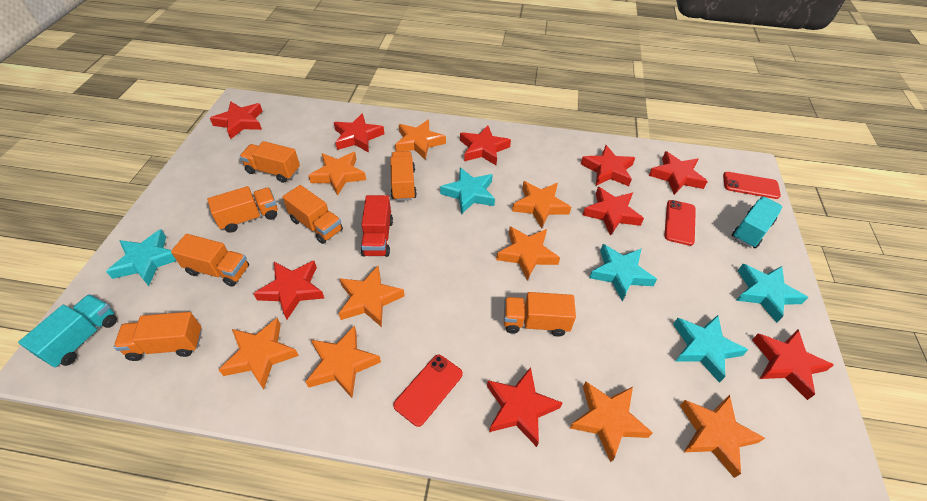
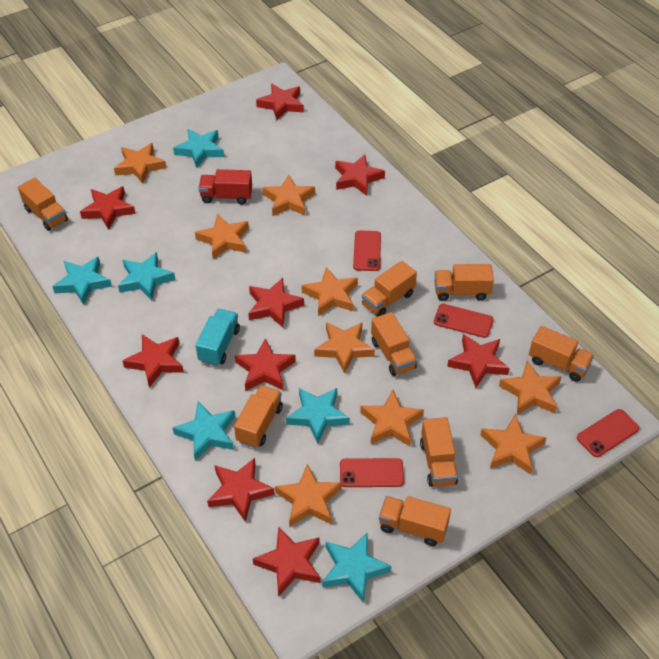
orange truck: 7 -> 8
red phone: 3 -> 4
turquoise star: 5 -> 6
turquoise truck: 2 -> 1

